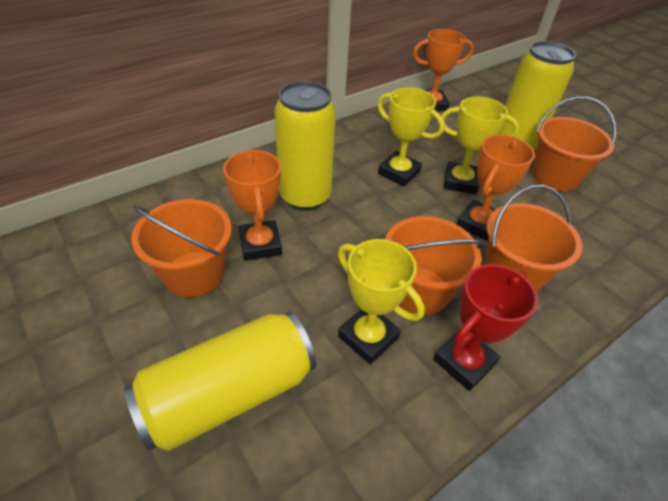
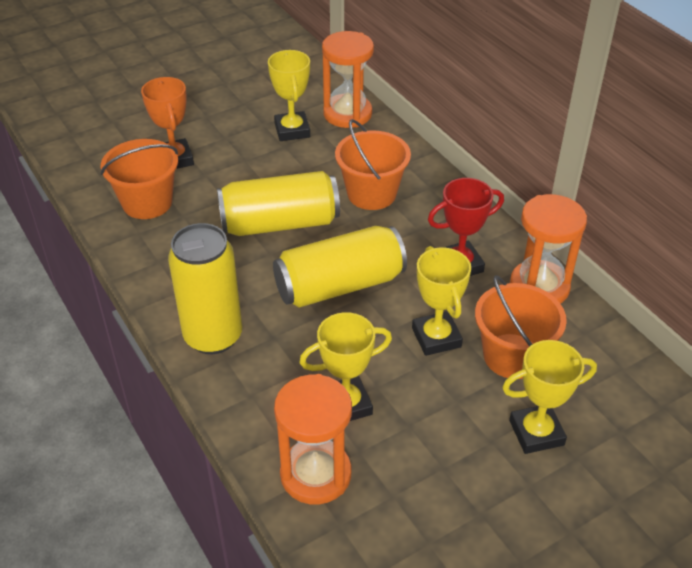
orange bucket: 4 -> 3
orange hourglass: 0 -> 3
orange trophy: 3 -> 1
yellow trophy: 3 -> 4

